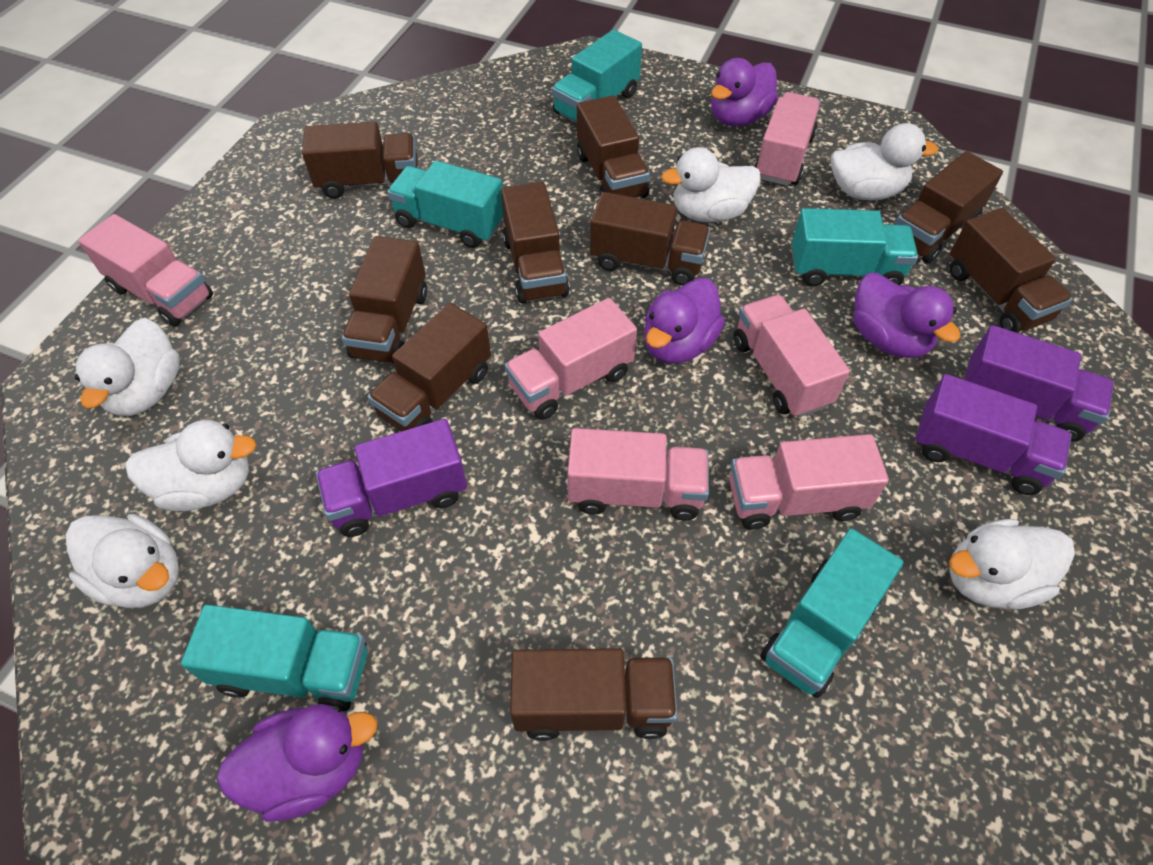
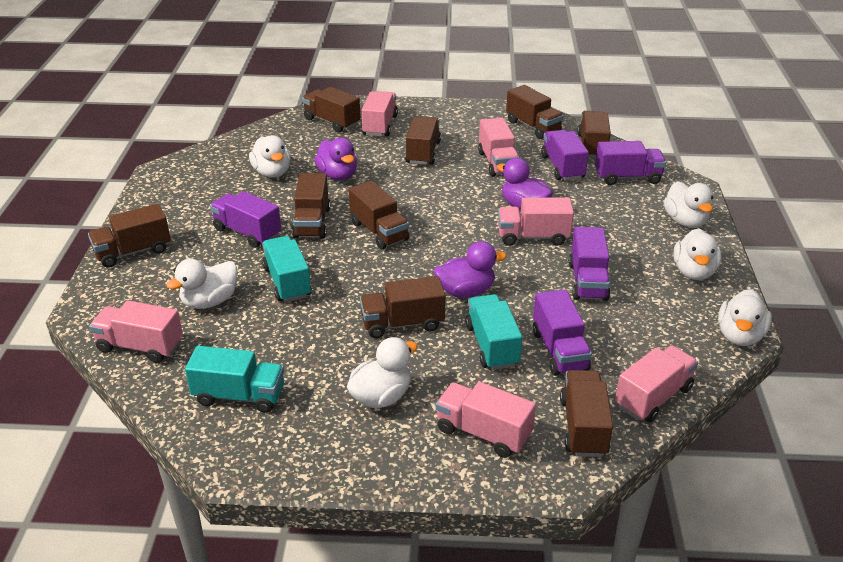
purple duck: 4 -> 3
purple truck: 3 -> 5
turquoise truck: 5 -> 3

